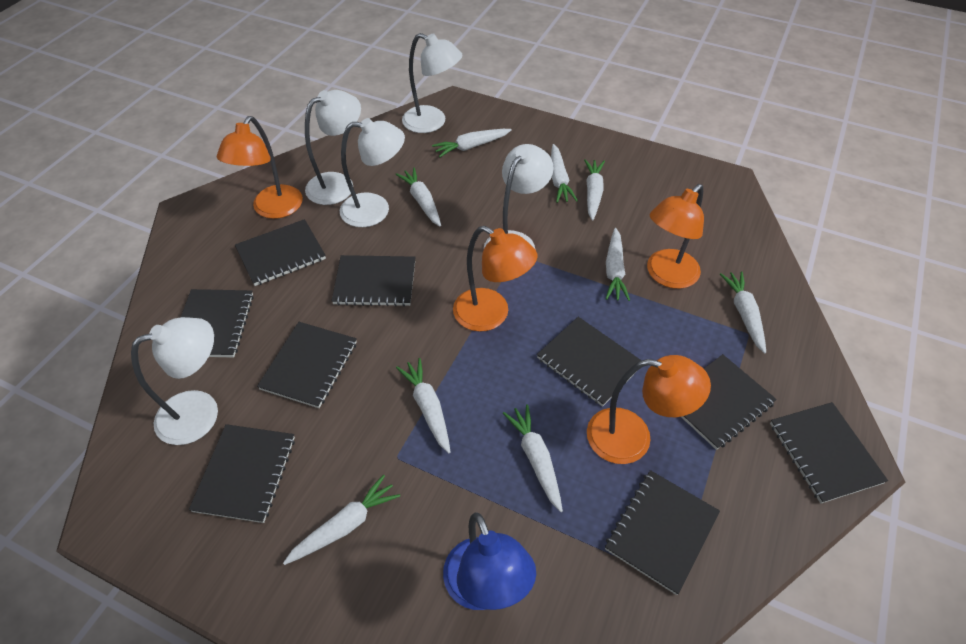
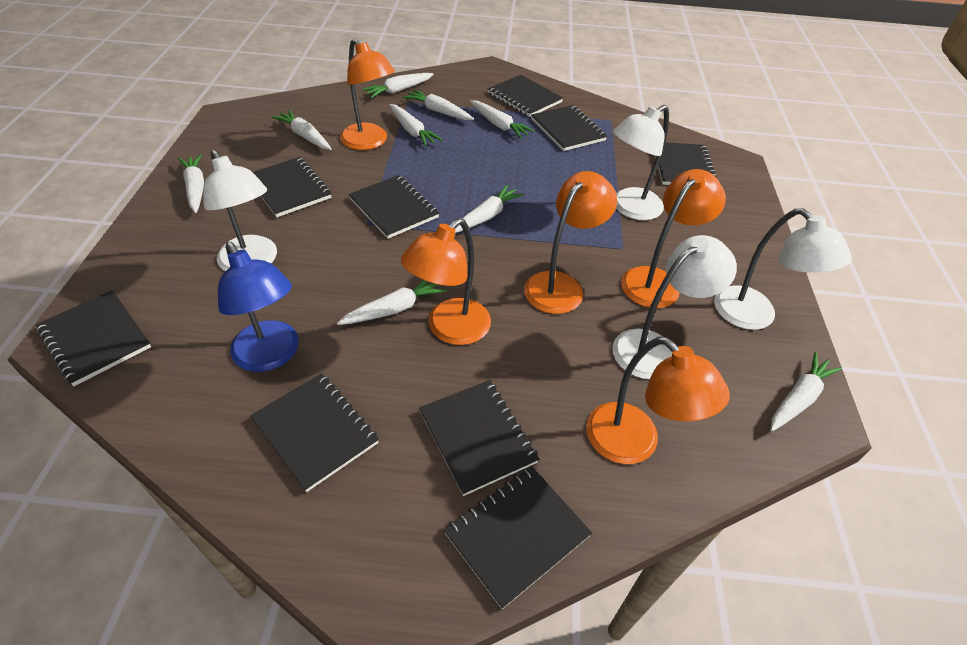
orange lamp: 4 -> 5
white lamp: 5 -> 4

